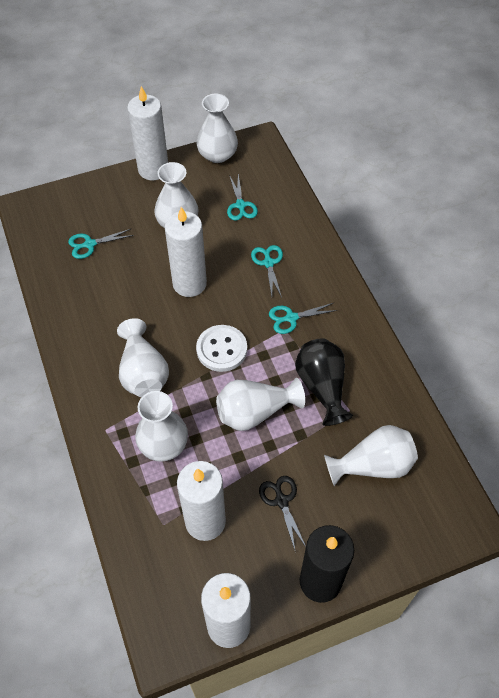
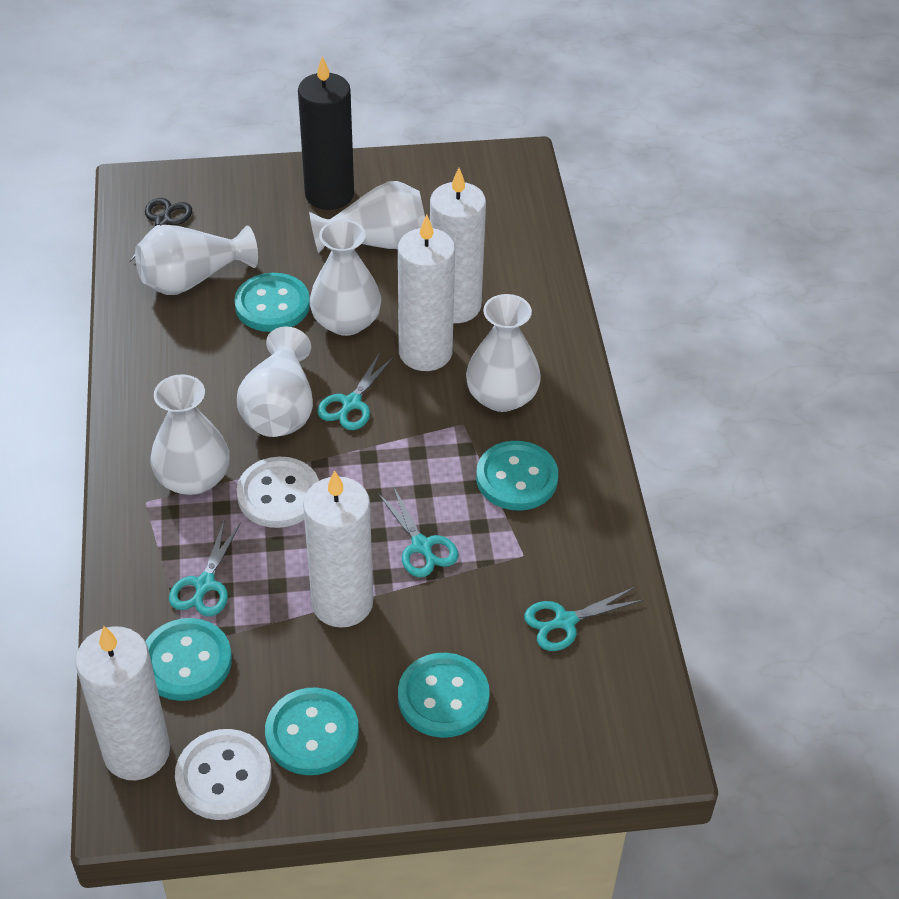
black vase: 1 -> 0
turquoise button: 0 -> 5
white button: 1 -> 2

